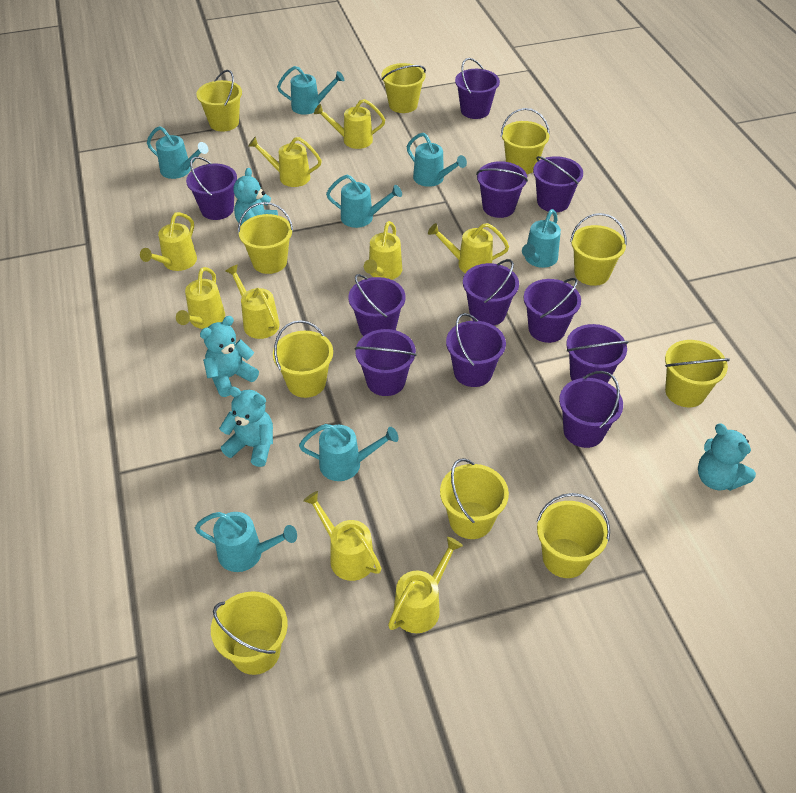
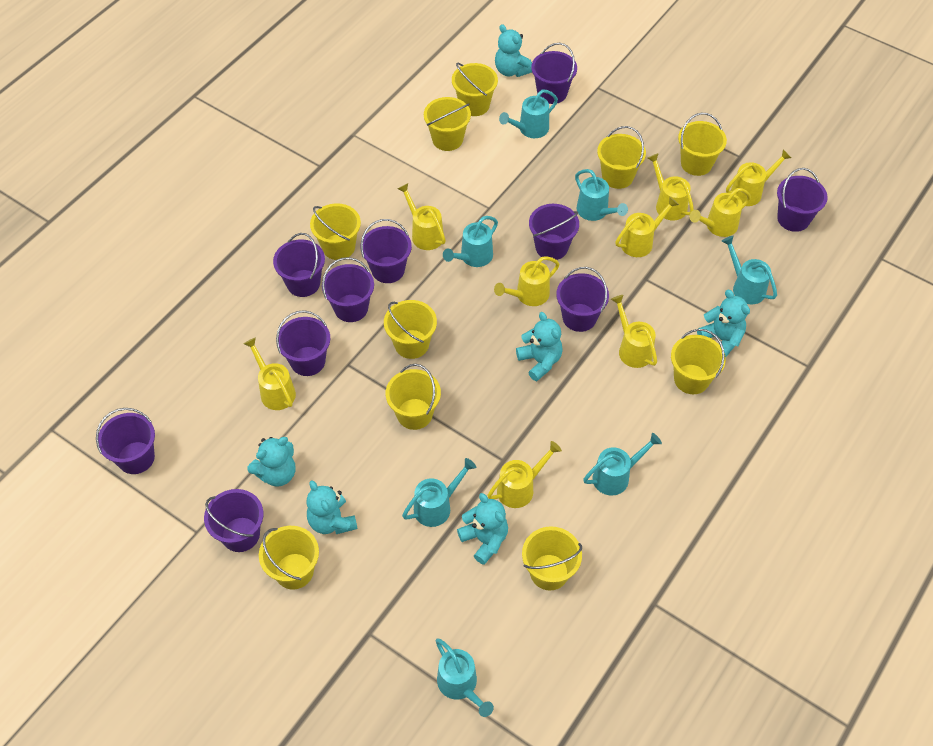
purple bucket: 11 -> 10
turquoise teddy bear: 4 -> 6

